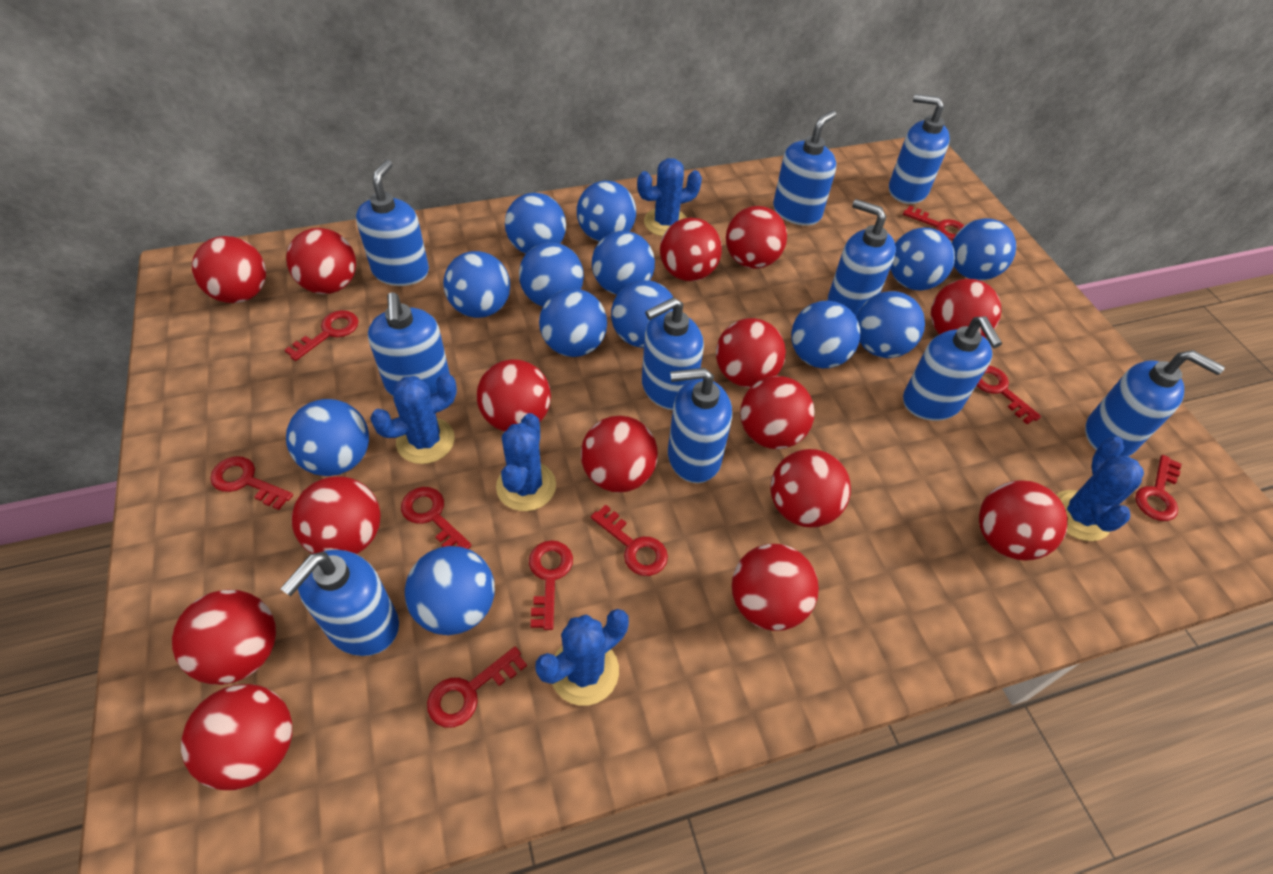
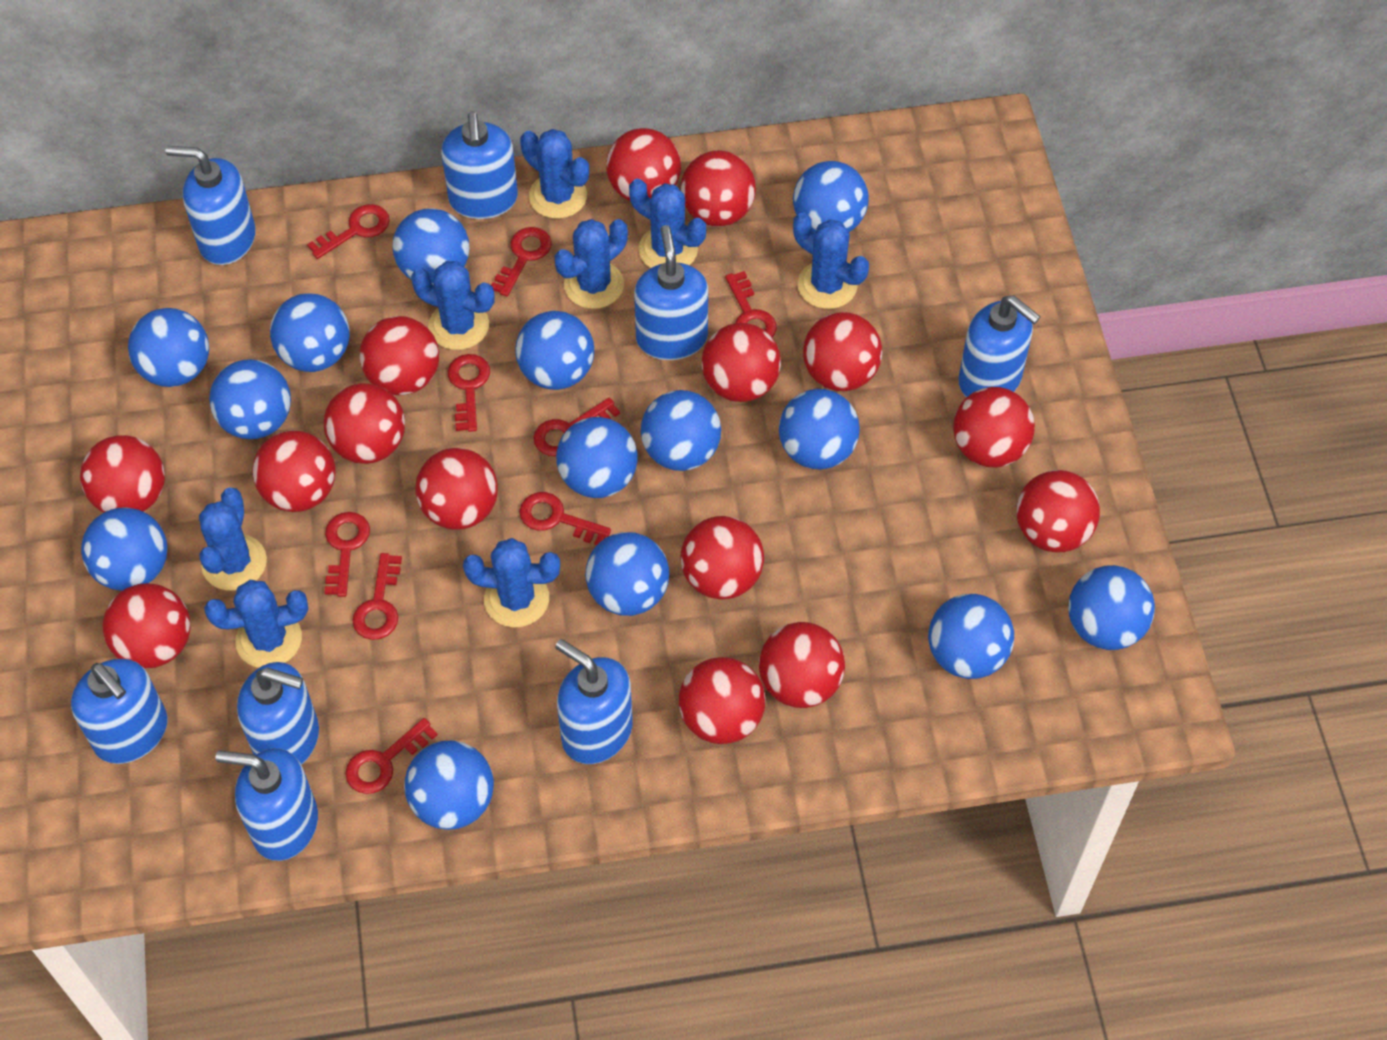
blue ball: 13 -> 14
blue cactus: 5 -> 8
blue soap dispenser: 10 -> 8

